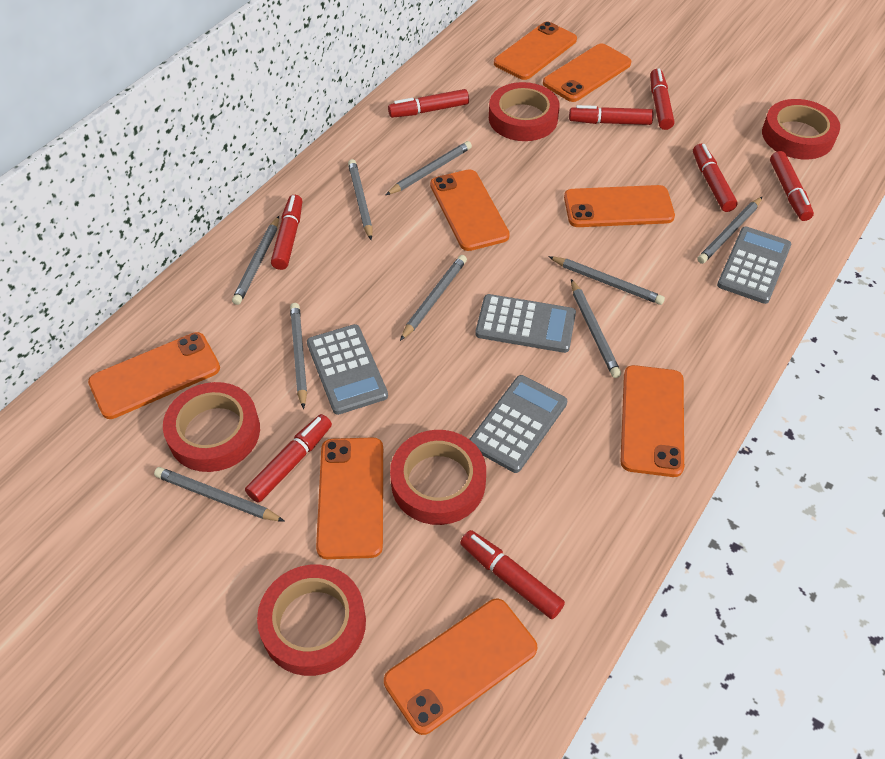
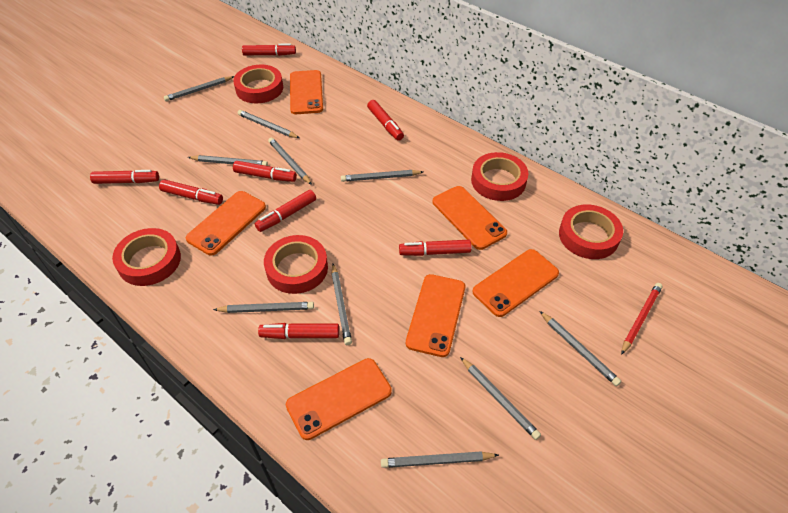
grey calculator: 4 -> 0
grey pencil: 9 -> 10
orange phone: 8 -> 6
red pencil: 0 -> 1

